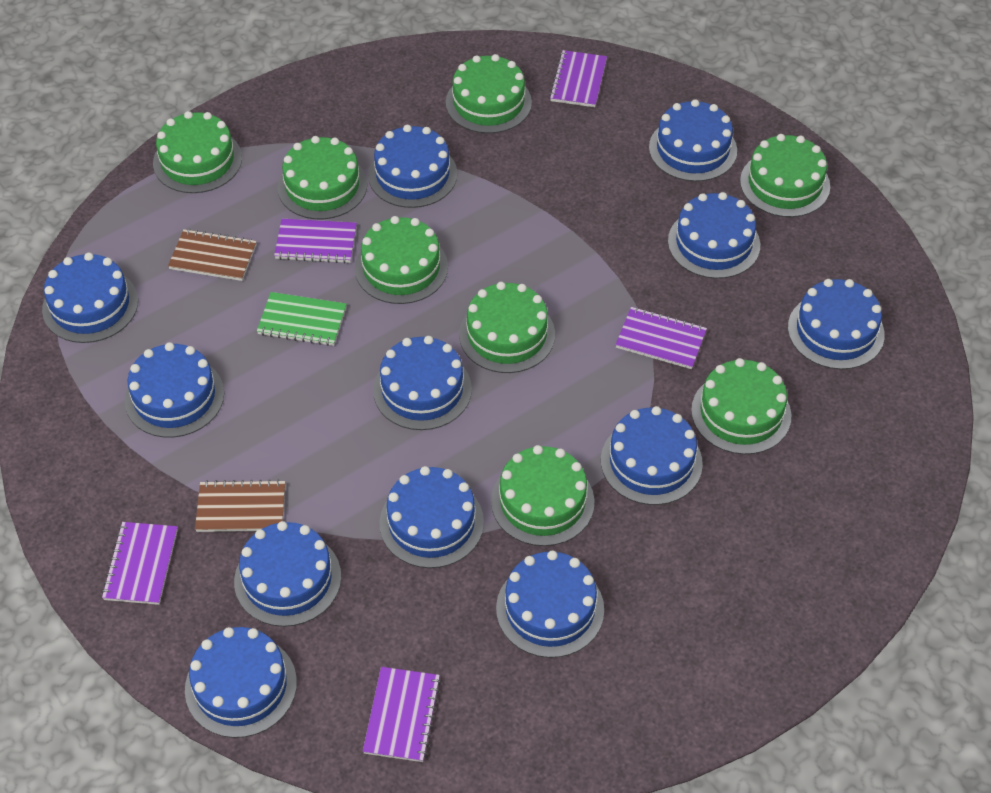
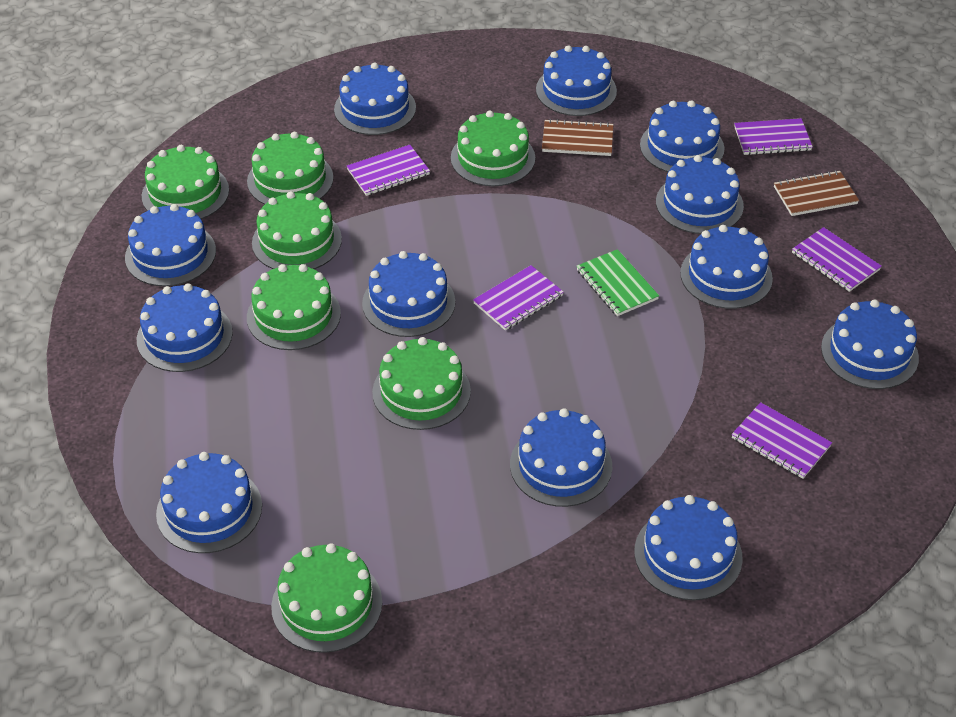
green cake: 8 -> 7

